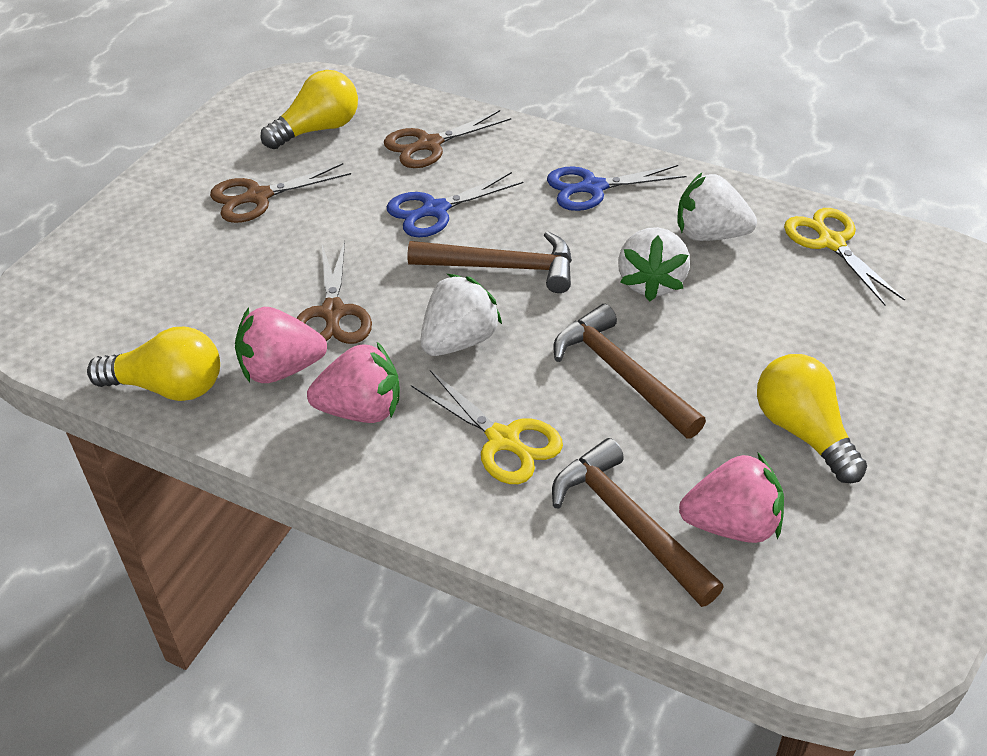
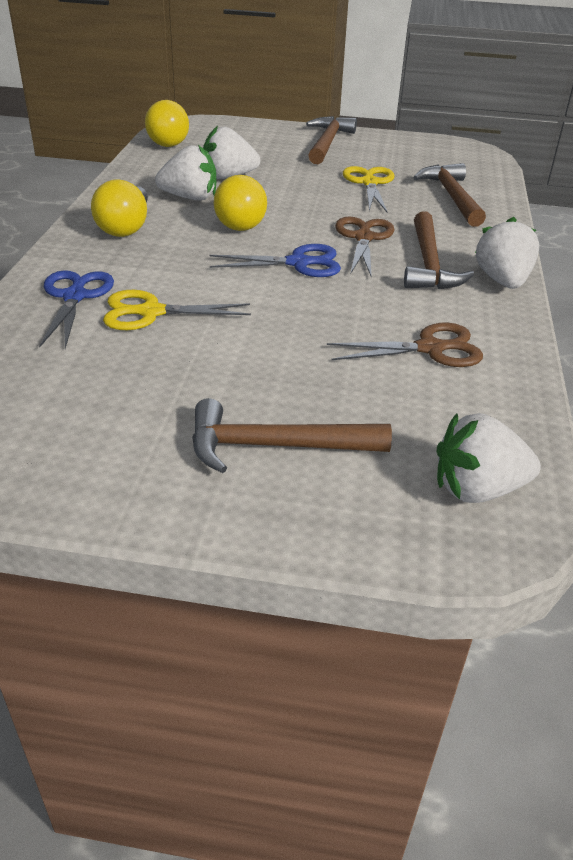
brown hammer: 3 -> 4
brown scissors: 3 -> 2
pink strawberry: 3 -> 0
white strawberry: 3 -> 4

